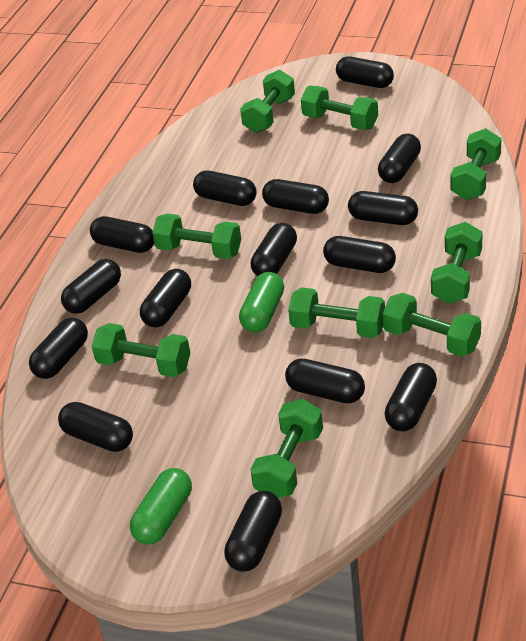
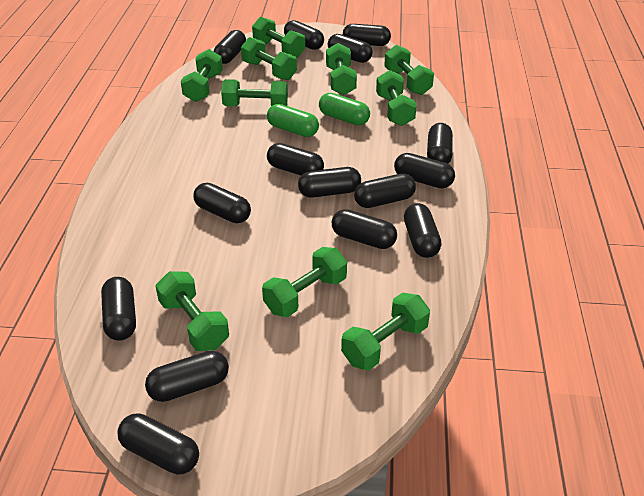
green dumbbell: 9 -> 10

